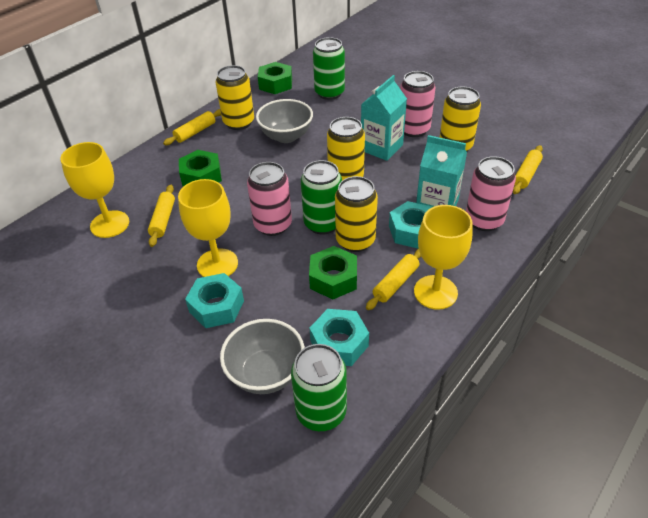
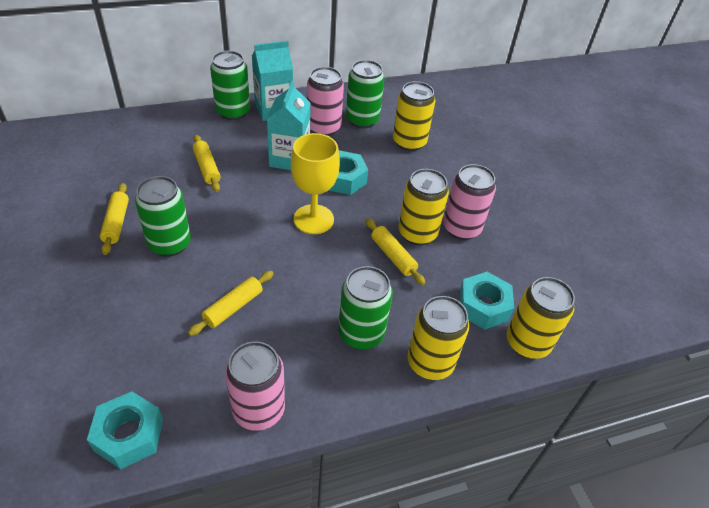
green can: 3 -> 4
green nut: 3 -> 0
grey bowl: 2 -> 0
yellow goblet: 3 -> 1

